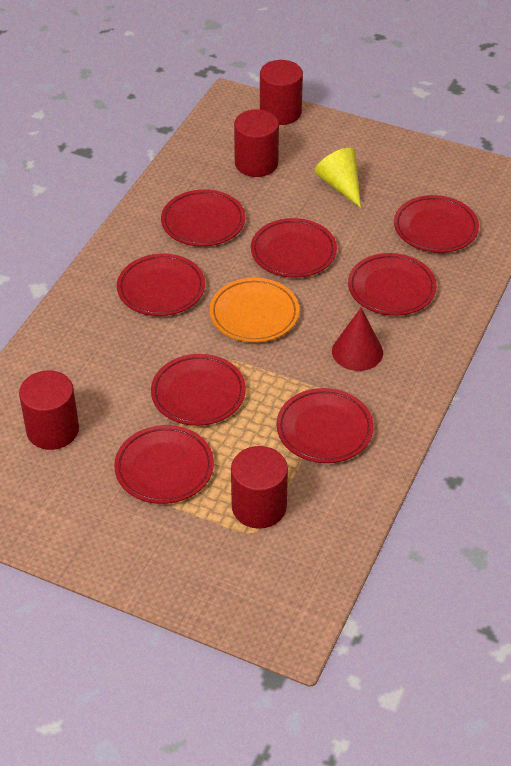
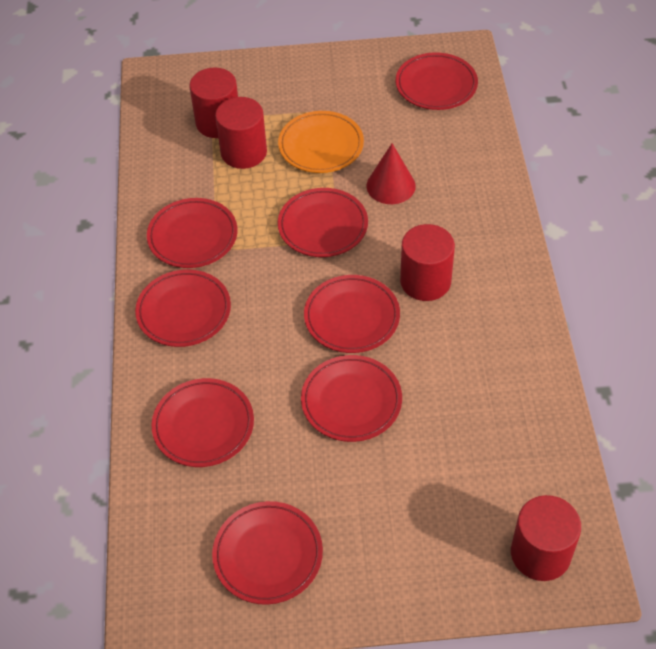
yellow cone: 1 -> 0

